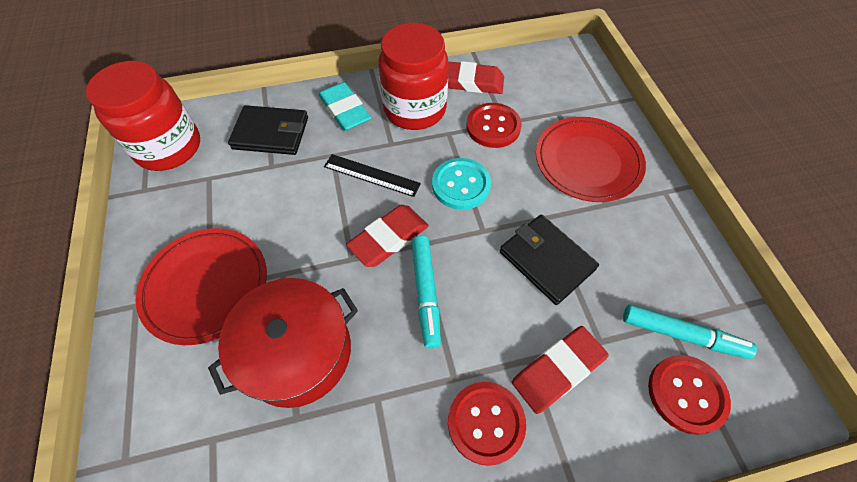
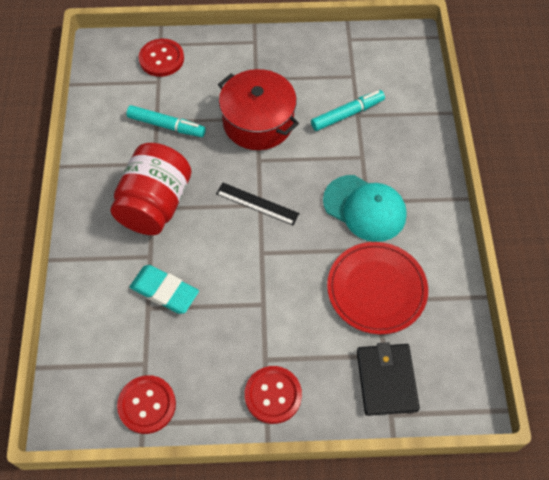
black wallet: 2 -> 1
red eraser: 3 -> 0
red jar: 2 -> 1
red plate: 2 -> 1
turquoise button: 1 -> 0
turquoise cap: 0 -> 1

